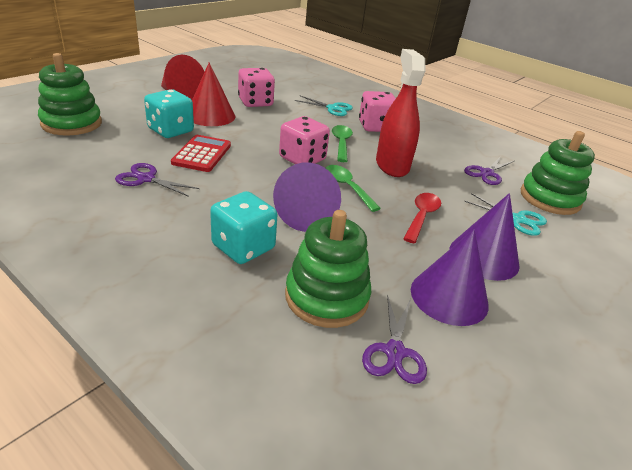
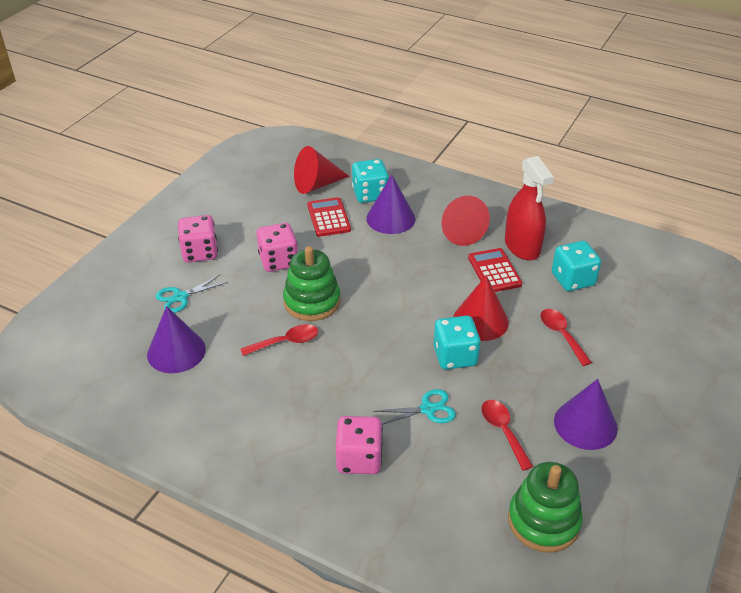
green spoon: 2 -> 0
green stacking toy: 3 -> 2
purple scissors: 3 -> 0
red calculator: 1 -> 2
red cone: 2 -> 3
red spoon: 1 -> 3
turquoise dice: 2 -> 3

